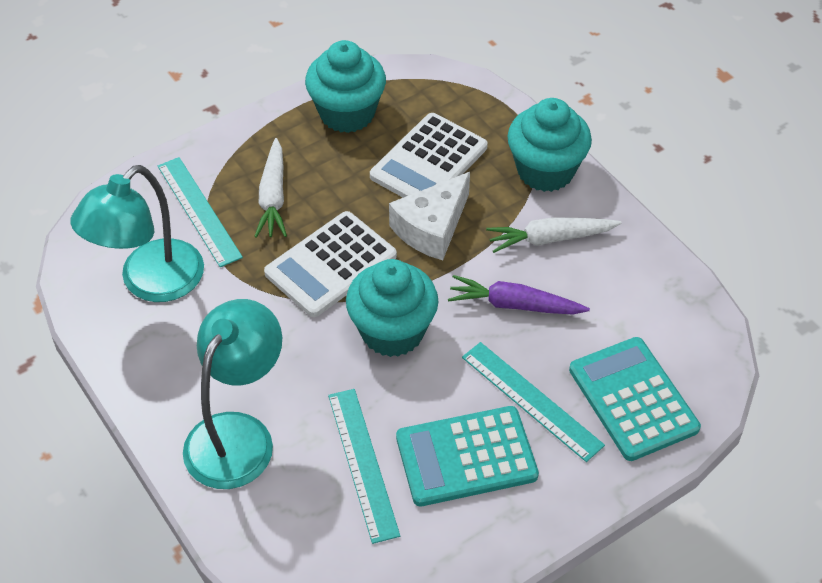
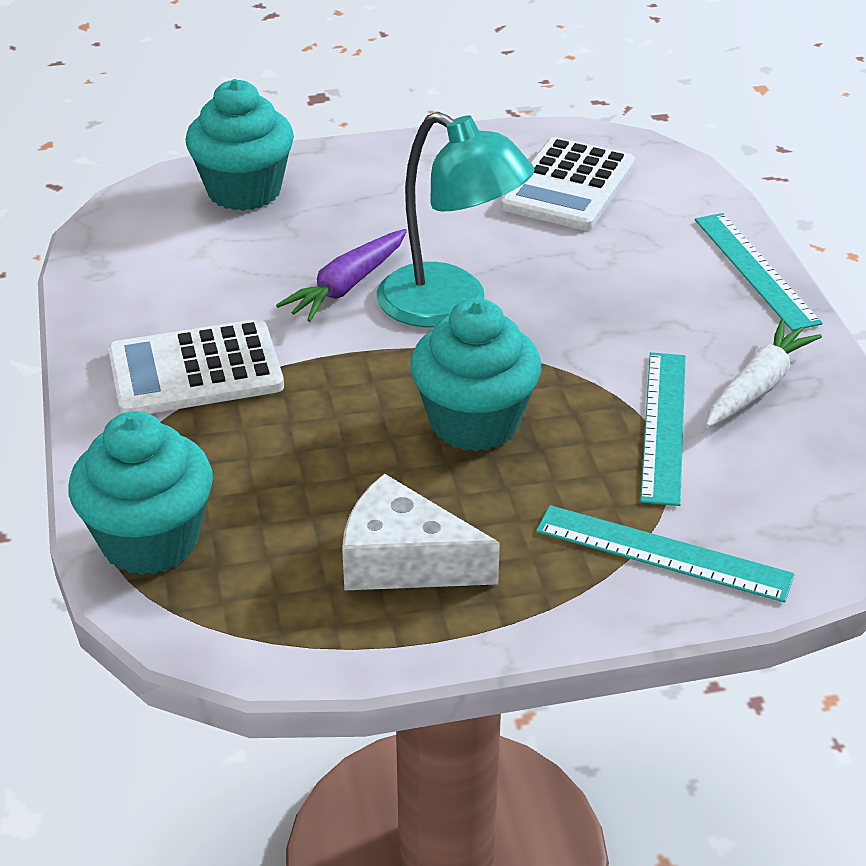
turquoise calculator: 2 -> 0
turquoise lamp: 2 -> 1
white carrot: 2 -> 1

